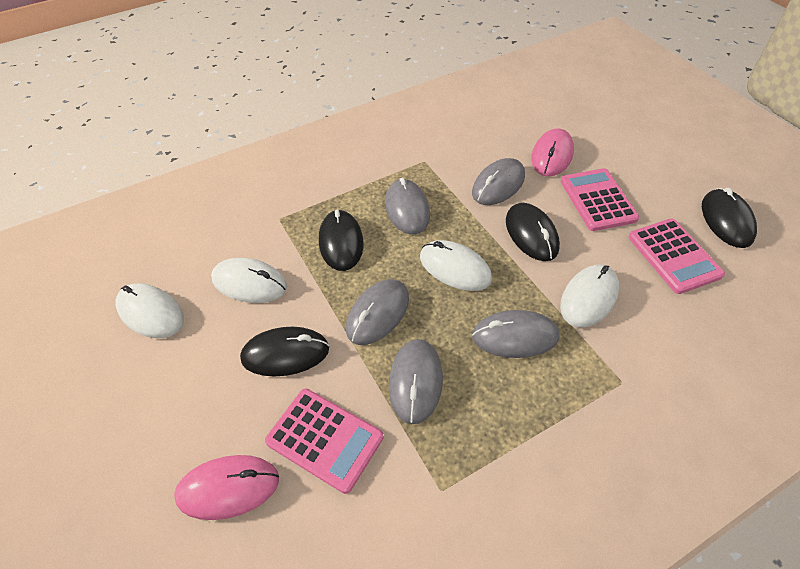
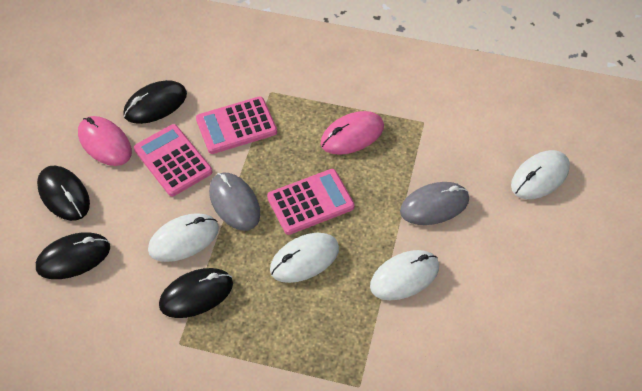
grey mouse: 5 -> 2

